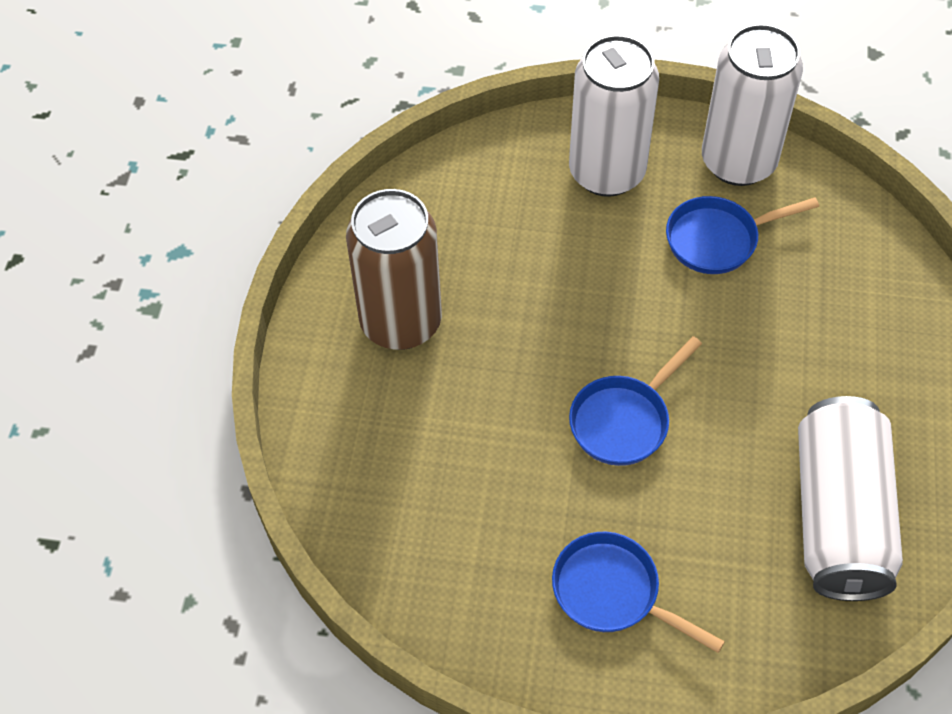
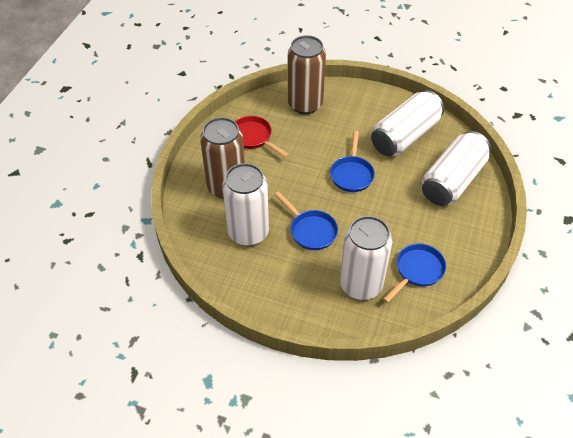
brown can: 1 -> 2
red pan: 0 -> 1
white can: 3 -> 4

